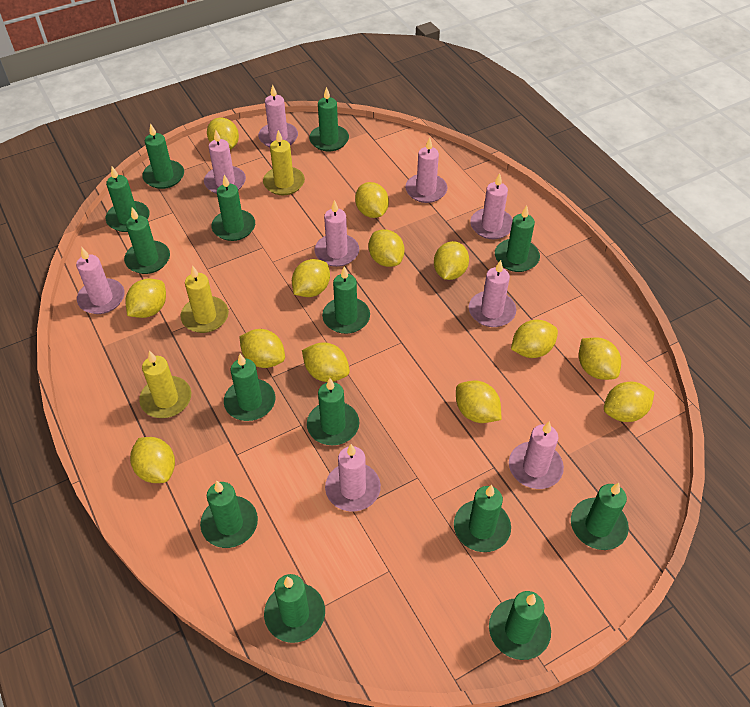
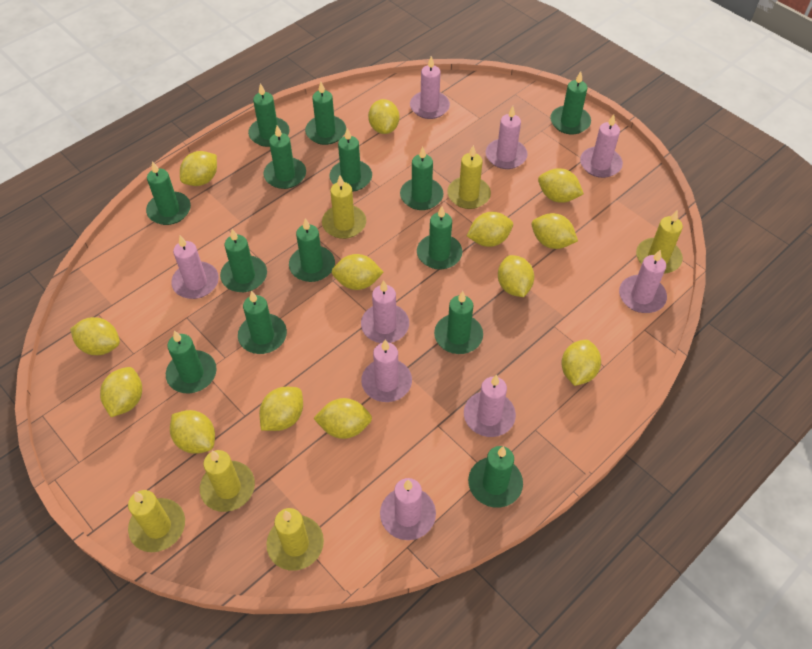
yellow candle: 3 -> 6

